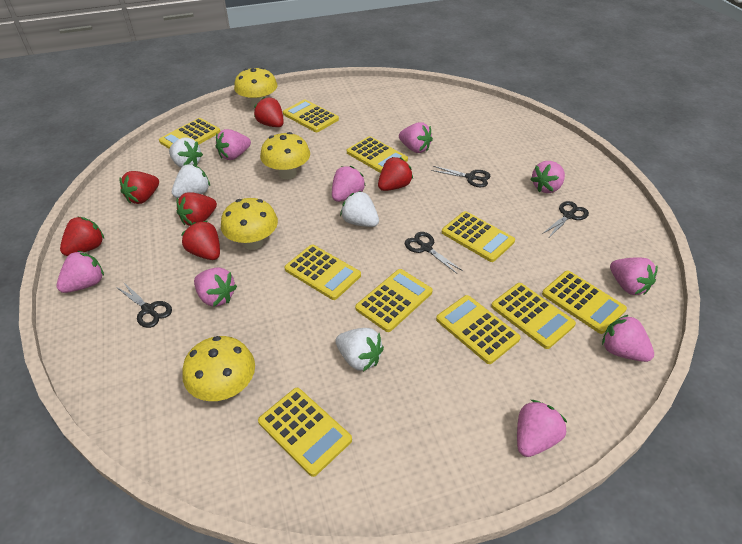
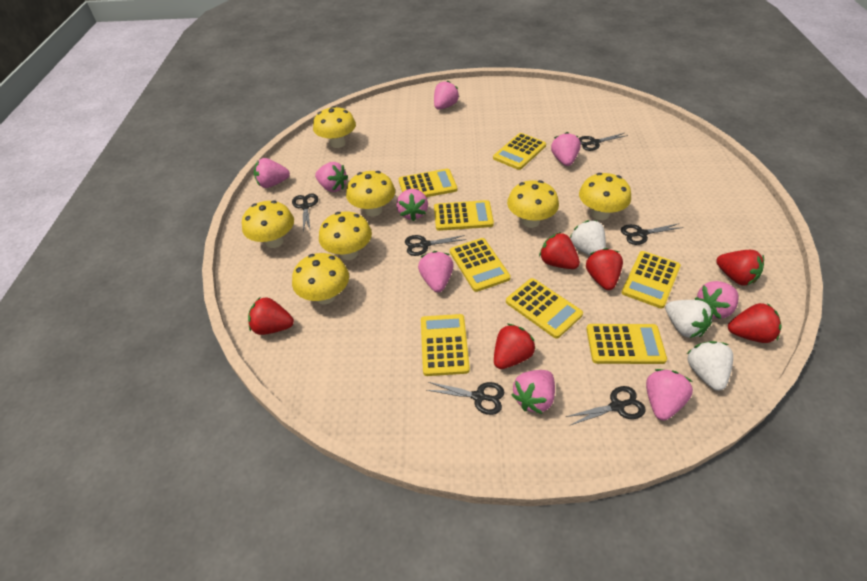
black scissors: 4 -> 6
white strawberry: 4 -> 3
yellow calculator: 10 -> 8
yellow mushroom: 4 -> 7

